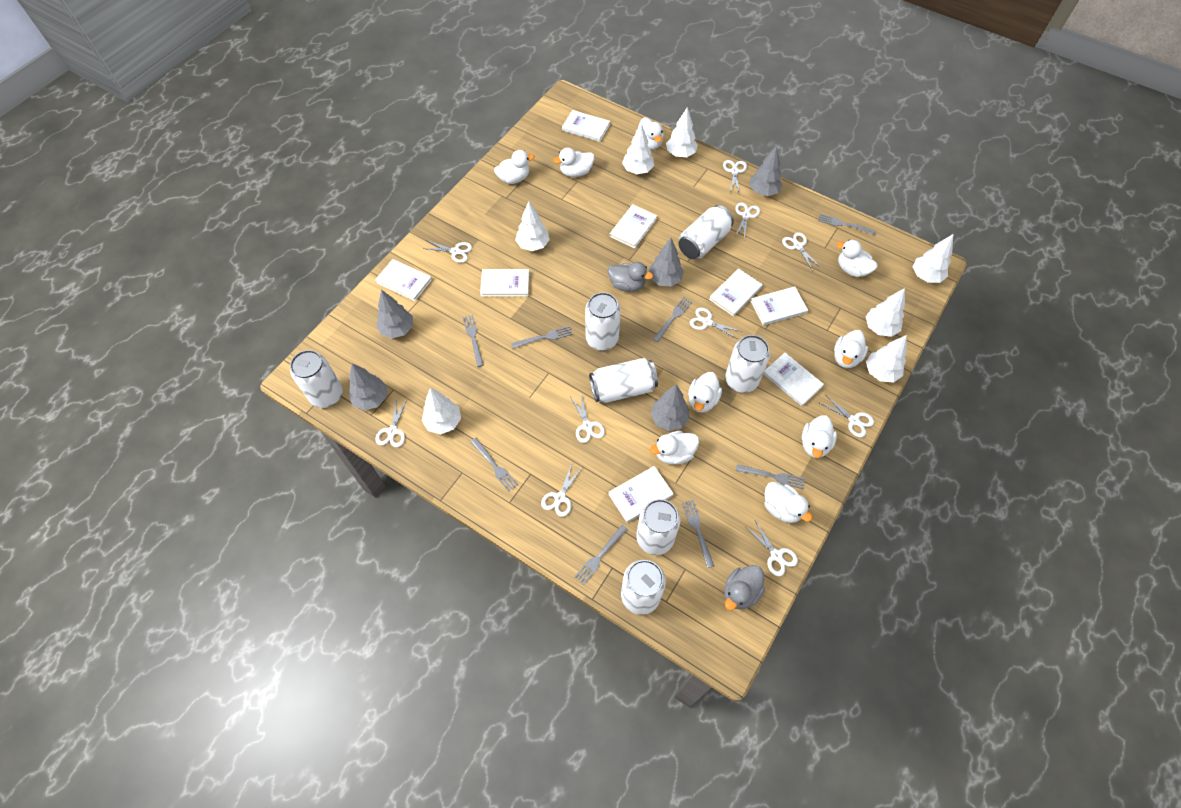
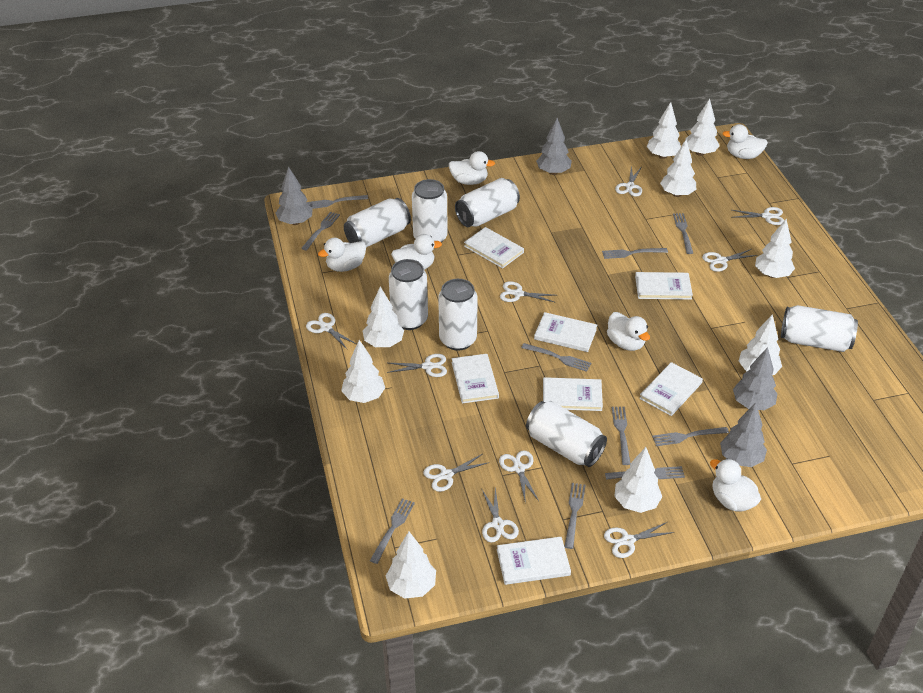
grey duck: 2 -> 0
grey fork: 8 -> 10
grey tree: 5 -> 4
white book: 8 -> 7
white duck: 9 -> 6
white tree: 7 -> 9

